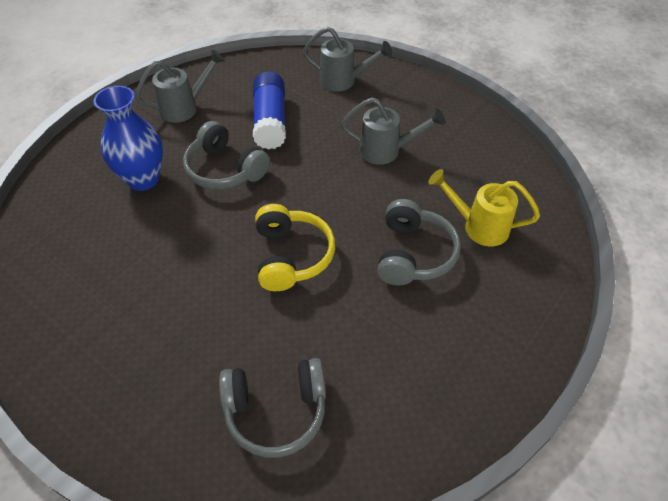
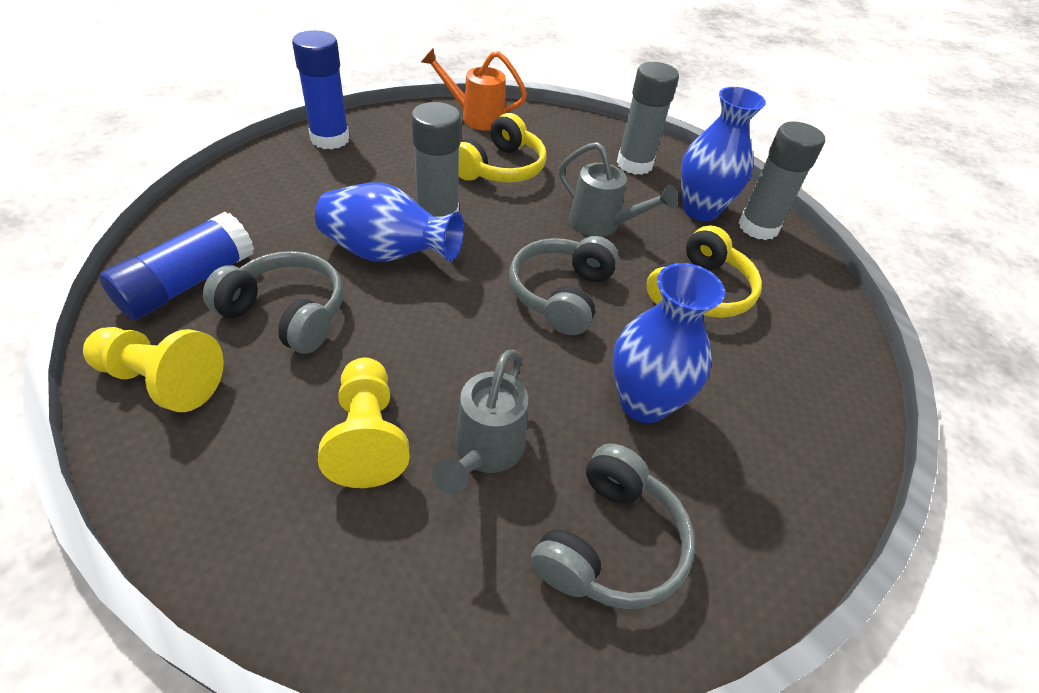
blue glue stick: 1 -> 2
blue vase: 1 -> 3
grey glue stick: 0 -> 3
grey watering can: 3 -> 2
orange watering can: 0 -> 1
yellow headphones: 1 -> 2
yellow pawn: 0 -> 2
yellow watering can: 1 -> 0

